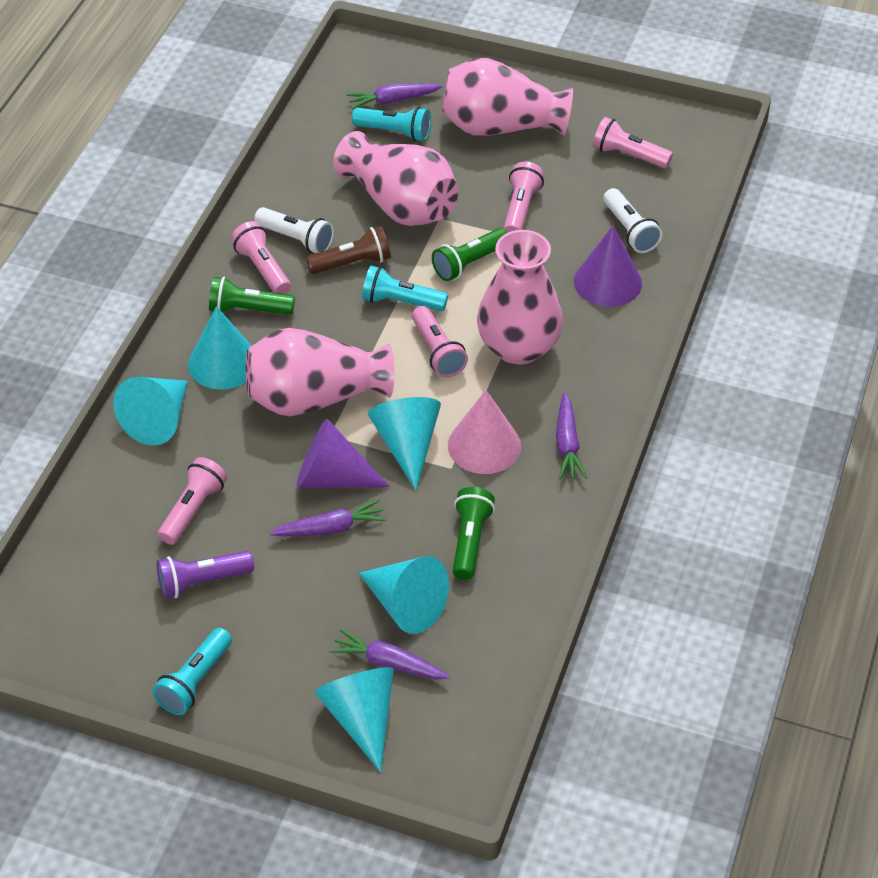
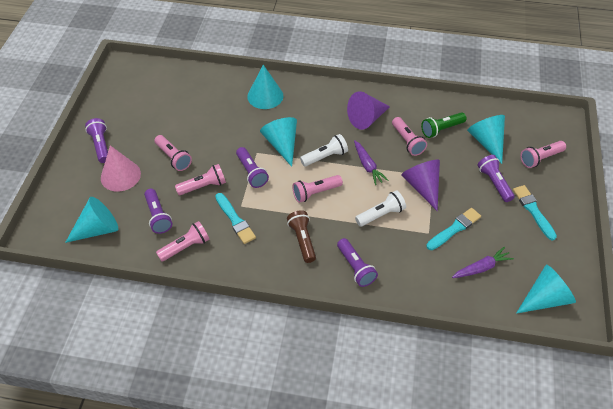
green flashlight: 3 -> 1
pink flashlight: 5 -> 6
pink vase: 4 -> 0
purple carrot: 4 -> 2
purple flashlight: 1 -> 5
turquoise brush: 0 -> 3
turquoise flashlight: 3 -> 0

